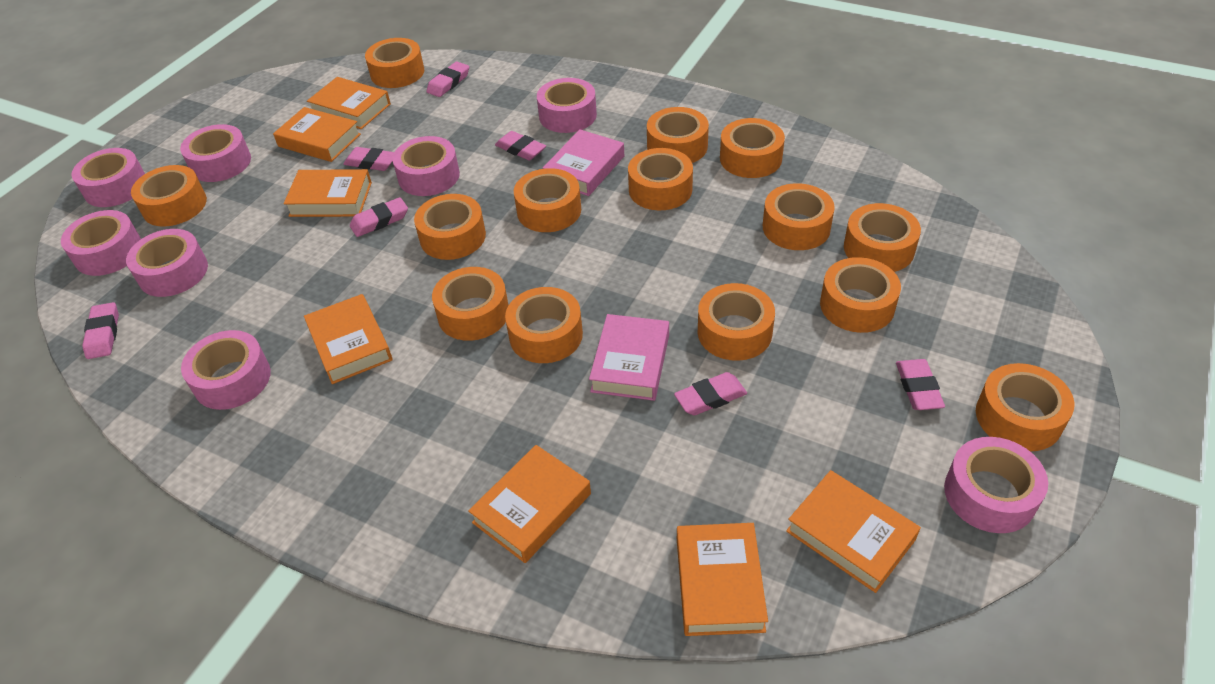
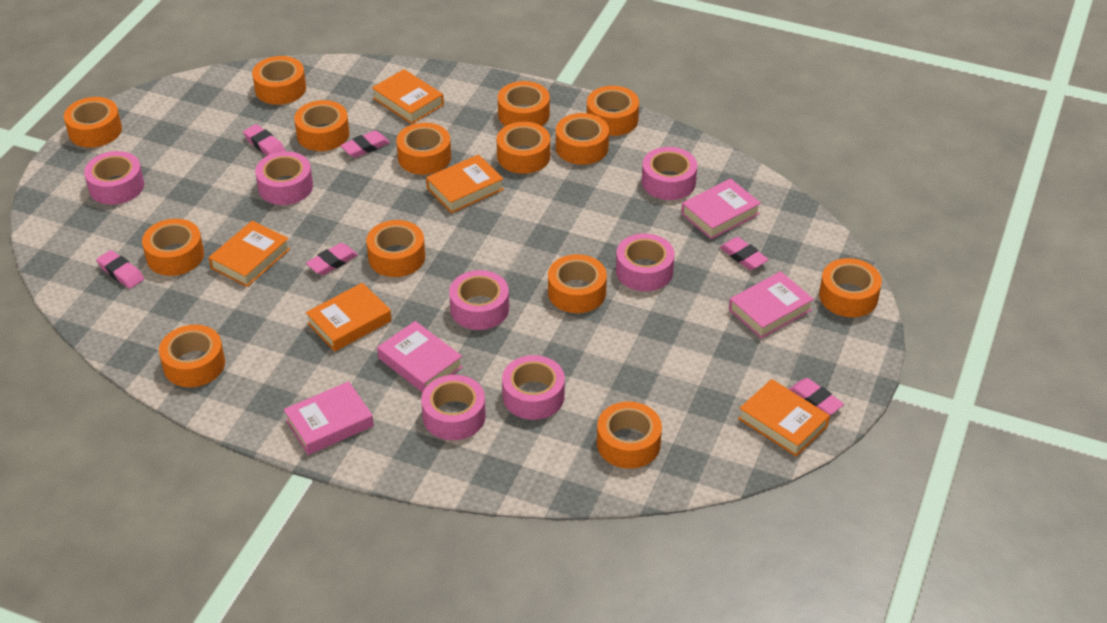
orange book: 7 -> 5
pink book: 2 -> 4
pink eraser: 7 -> 6
pink tape: 8 -> 7

